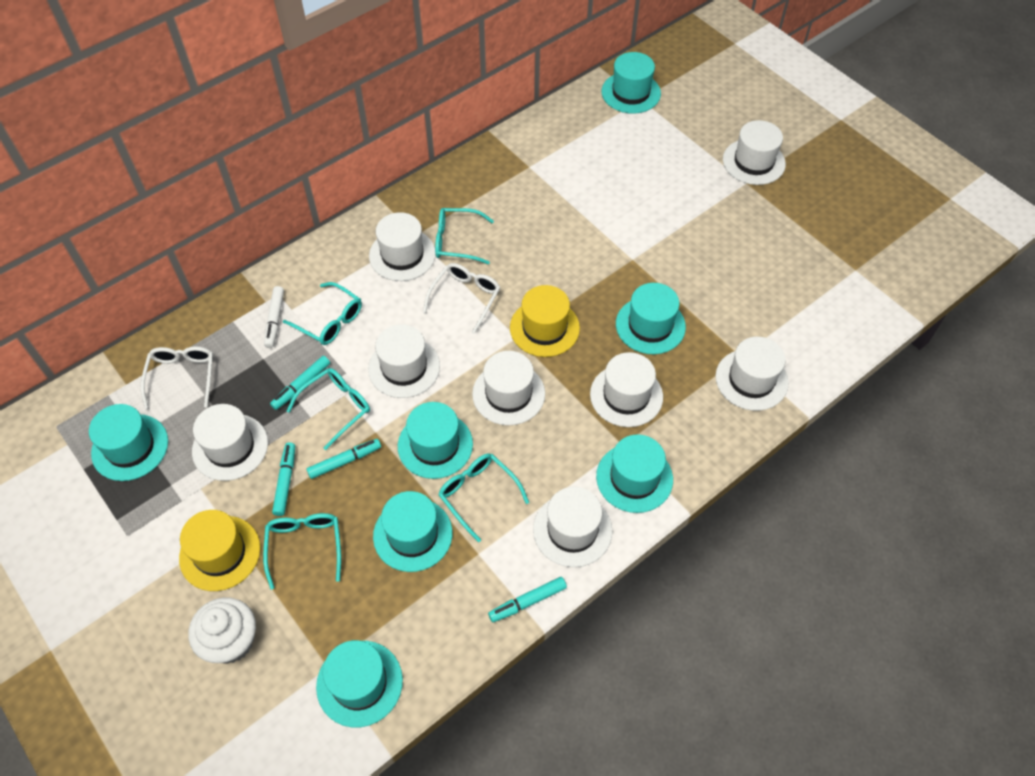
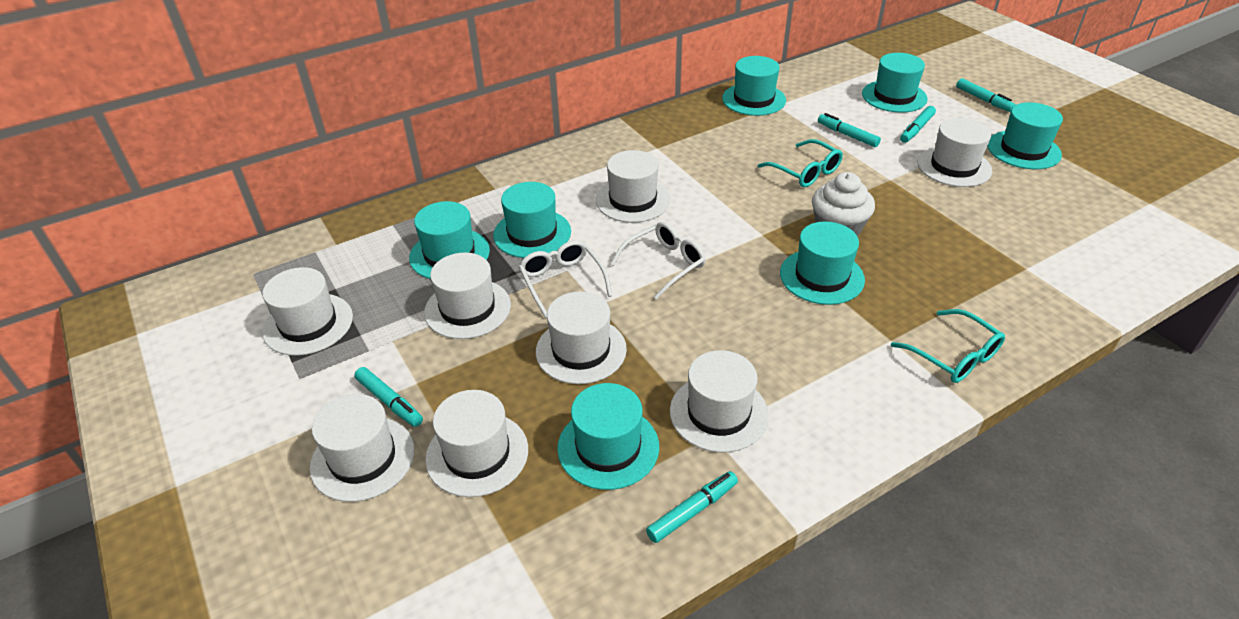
turquoise glasses: 5 -> 2
turquoise marker: 4 -> 5
white marker: 1 -> 0
yellow hat: 2 -> 0

